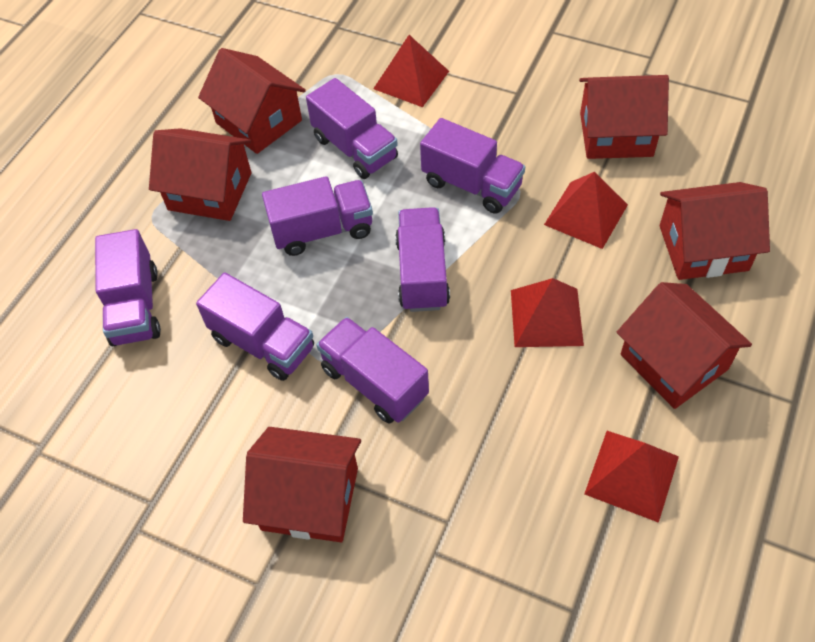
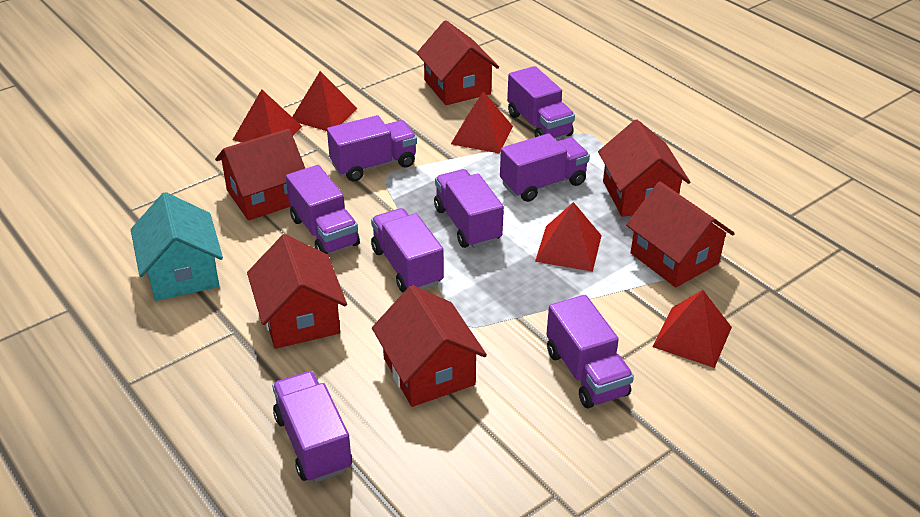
purple truck: 7 -> 8
red pyramid: 4 -> 5
turquoise house: 0 -> 1

